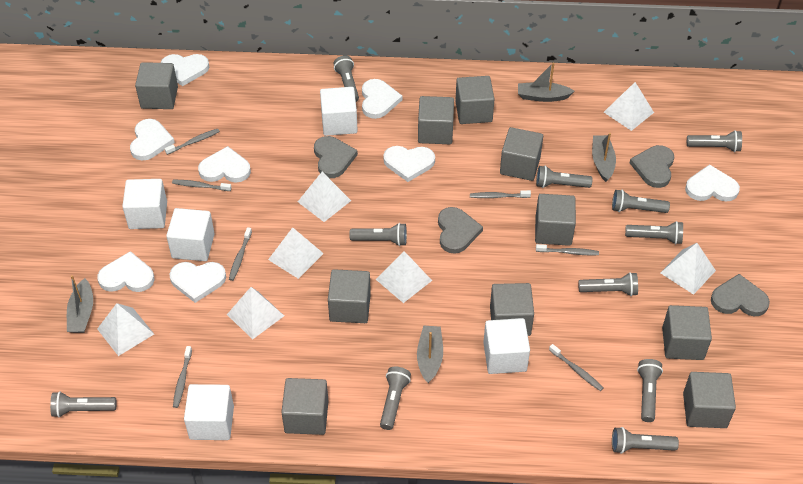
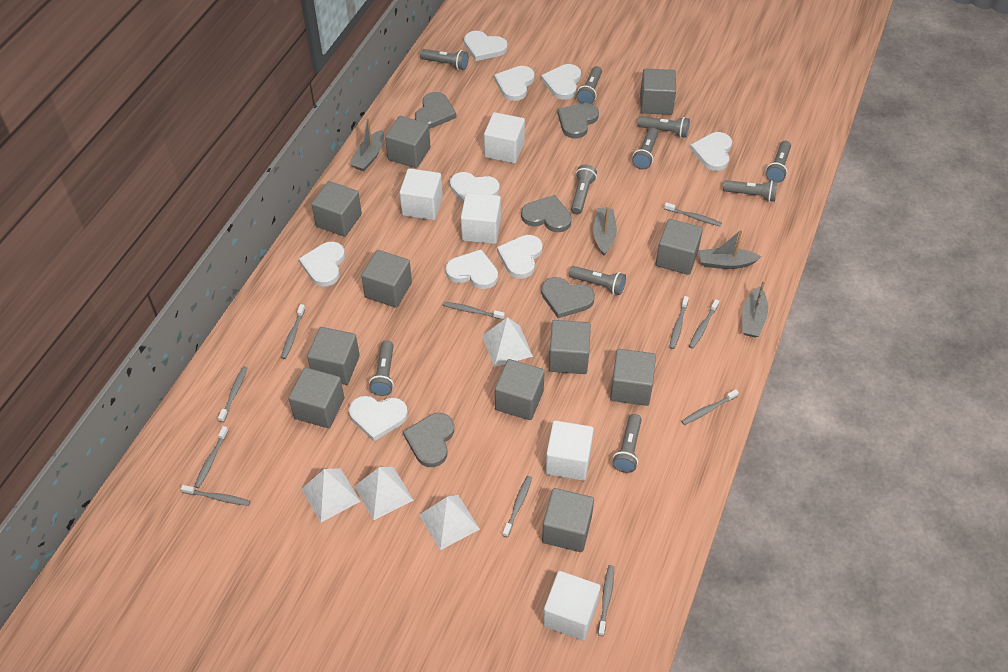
grey cube: 10 -> 11
grey flashlight: 11 -> 10
grey heart: 4 -> 5
grey toothbrush: 7 -> 11
white heart: 8 -> 9
white pyramid: 7 -> 4

